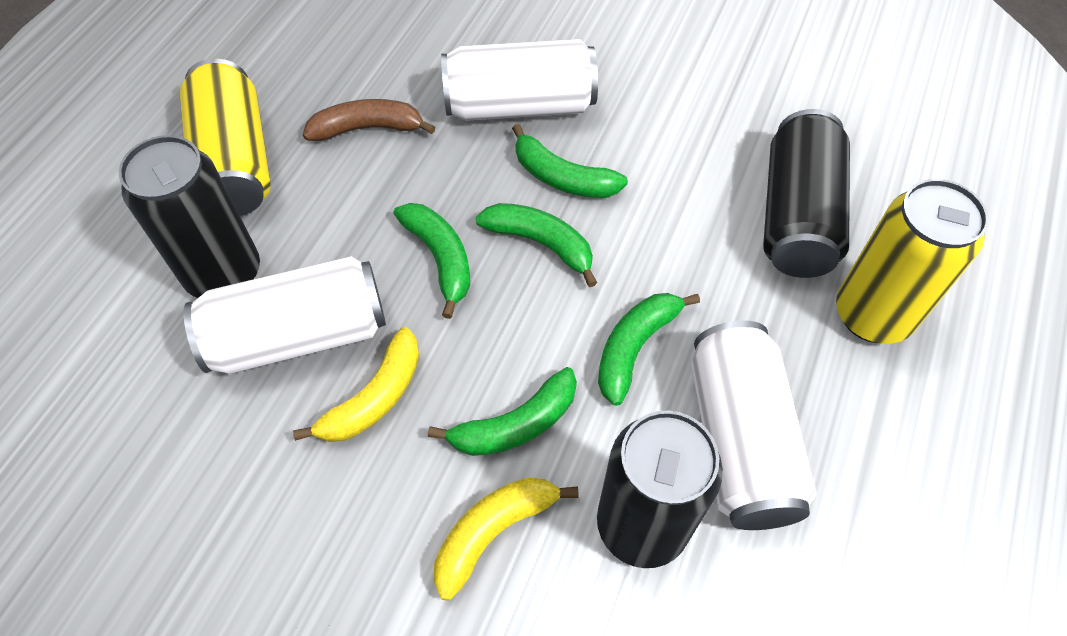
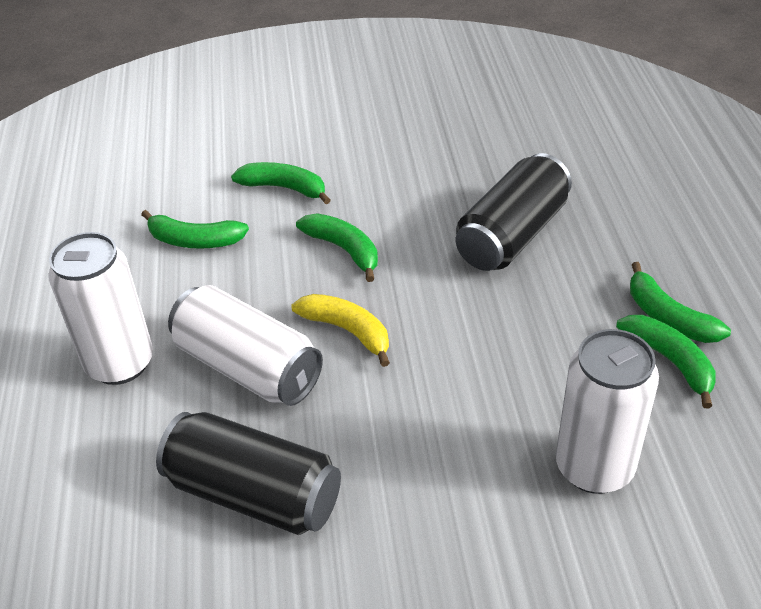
black can: 3 -> 2
brown banana: 1 -> 0
yellow banana: 2 -> 1
yellow can: 2 -> 0

